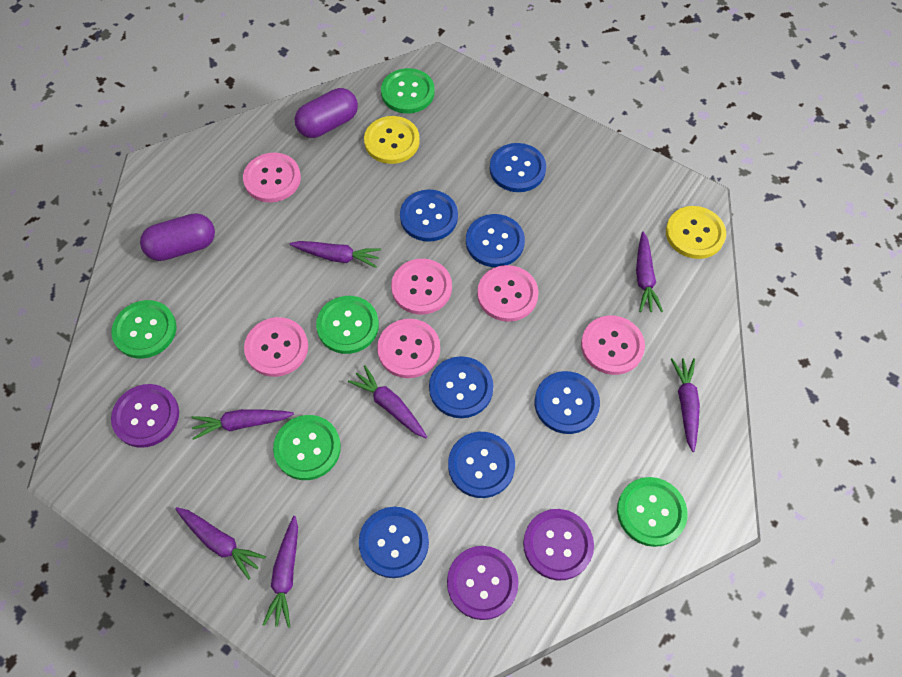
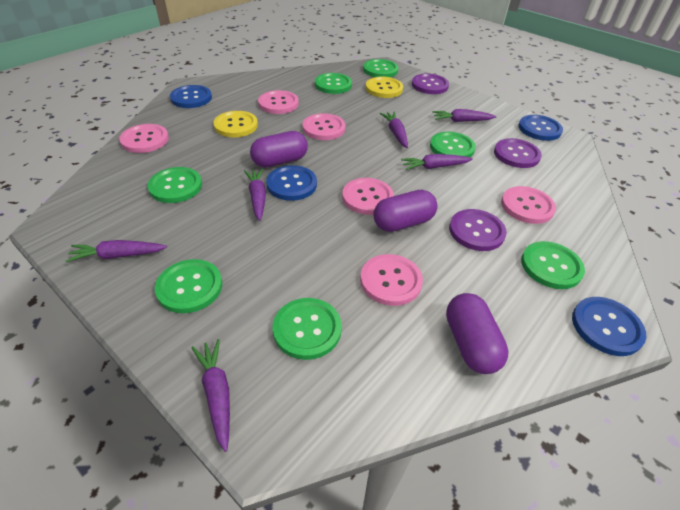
blue button: 7 -> 4
green button: 5 -> 7
purple capsule: 2 -> 3
purple carrot: 7 -> 6

